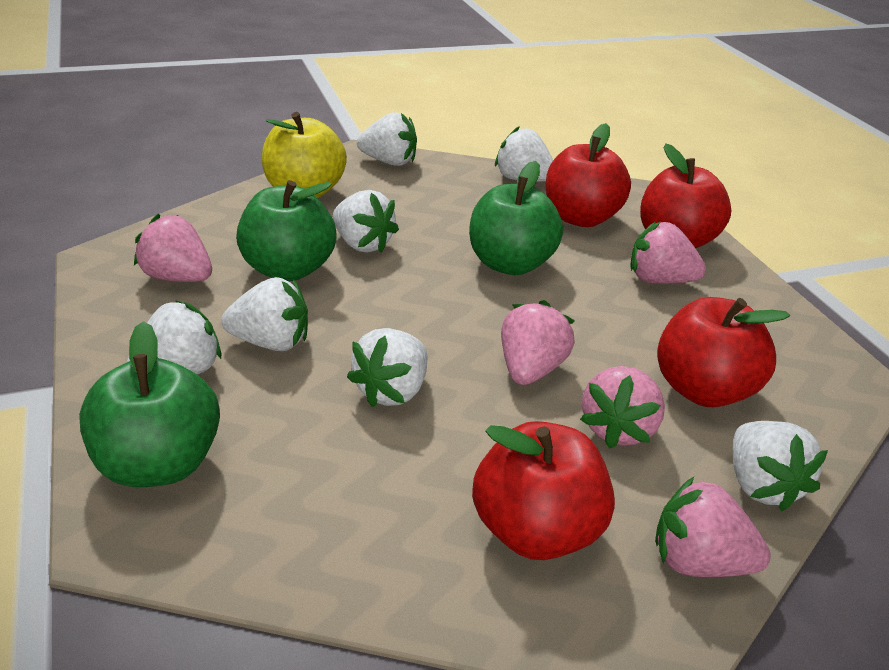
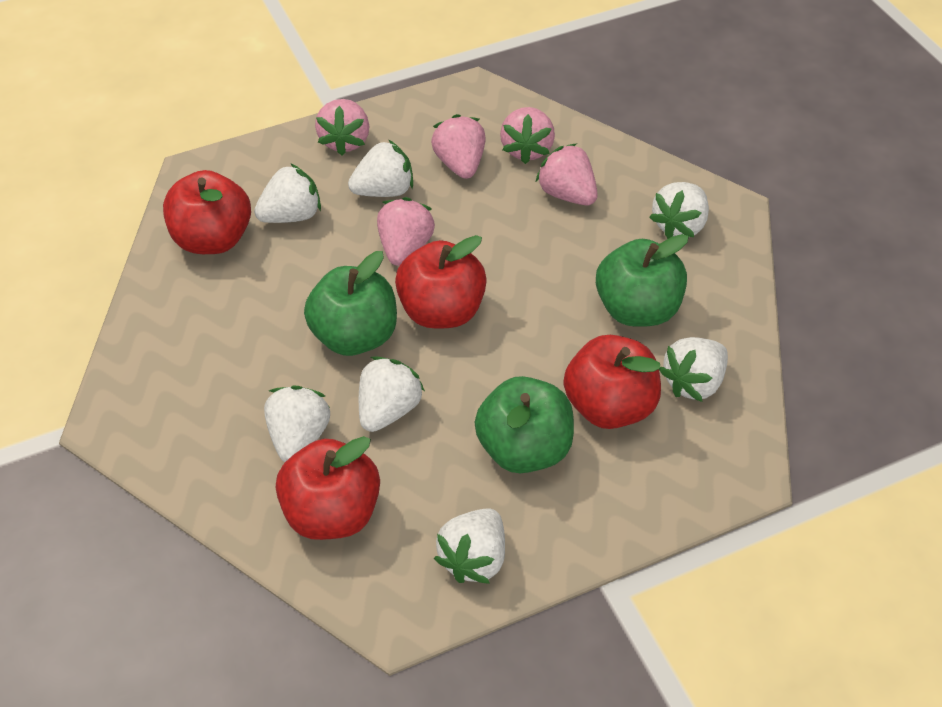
yellow apple: 1 -> 0

